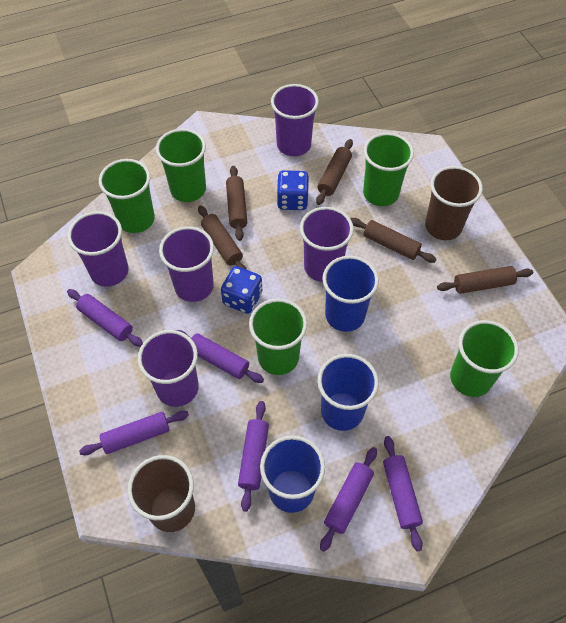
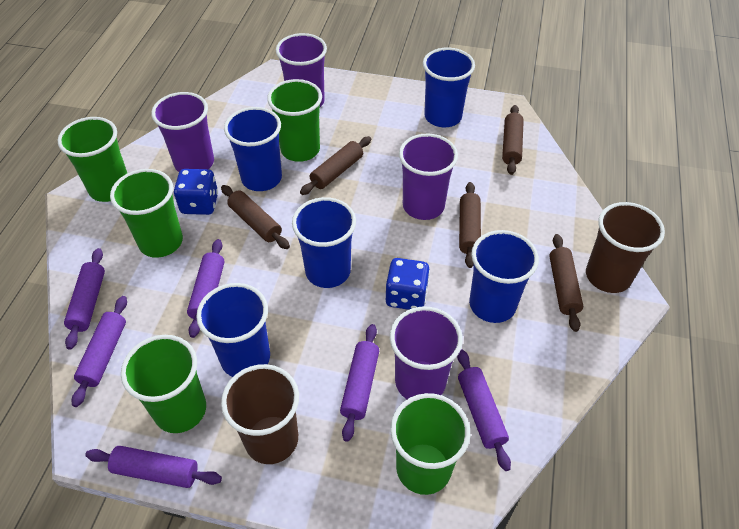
blue cup: 3 -> 5
purple cup: 5 -> 4

